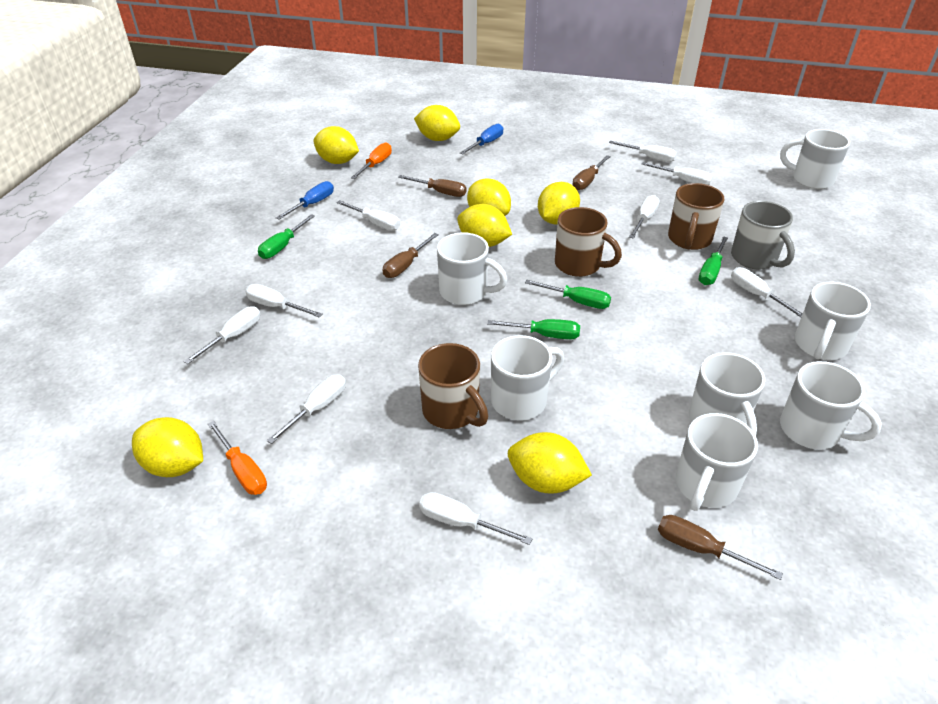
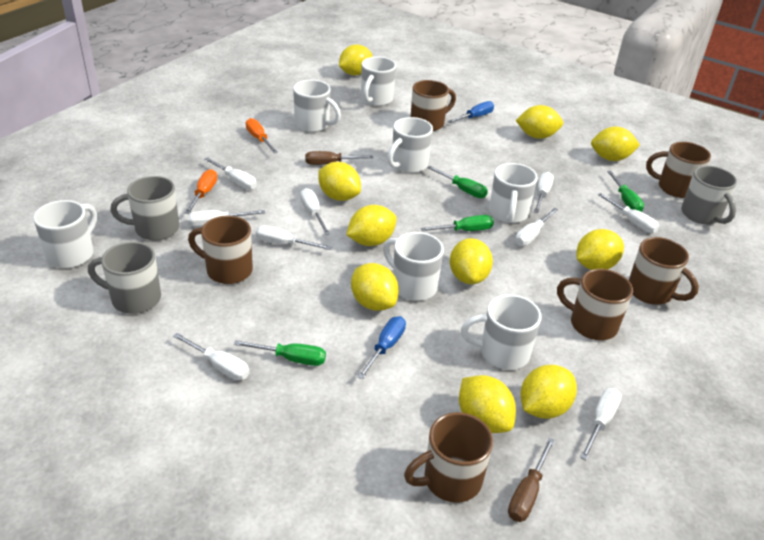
brown mug: 3 -> 6
brown screwdriver: 4 -> 2
grey mug: 1 -> 3
yellow lemon: 7 -> 10

